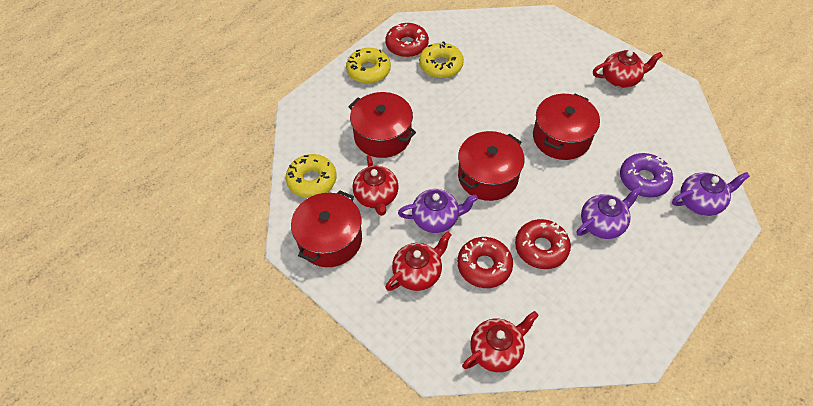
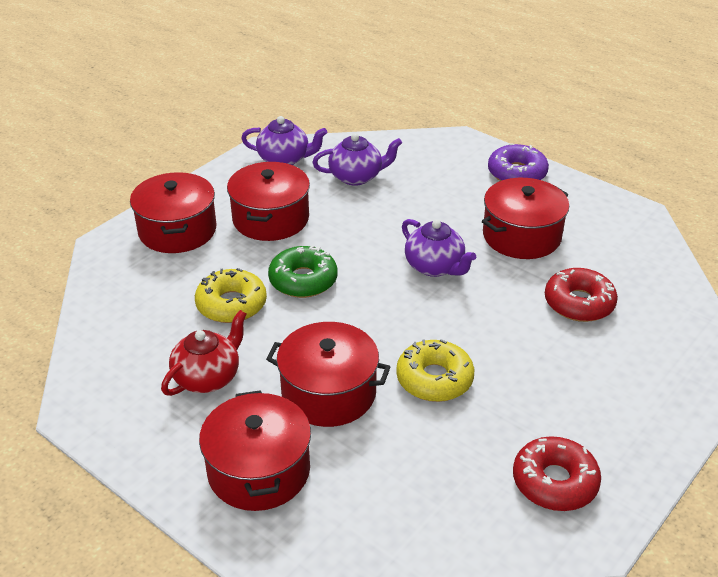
green donut: 0 -> 1
red donut: 3 -> 2
red pot: 4 -> 5
red teapot: 4 -> 1
yellow donut: 3 -> 2

